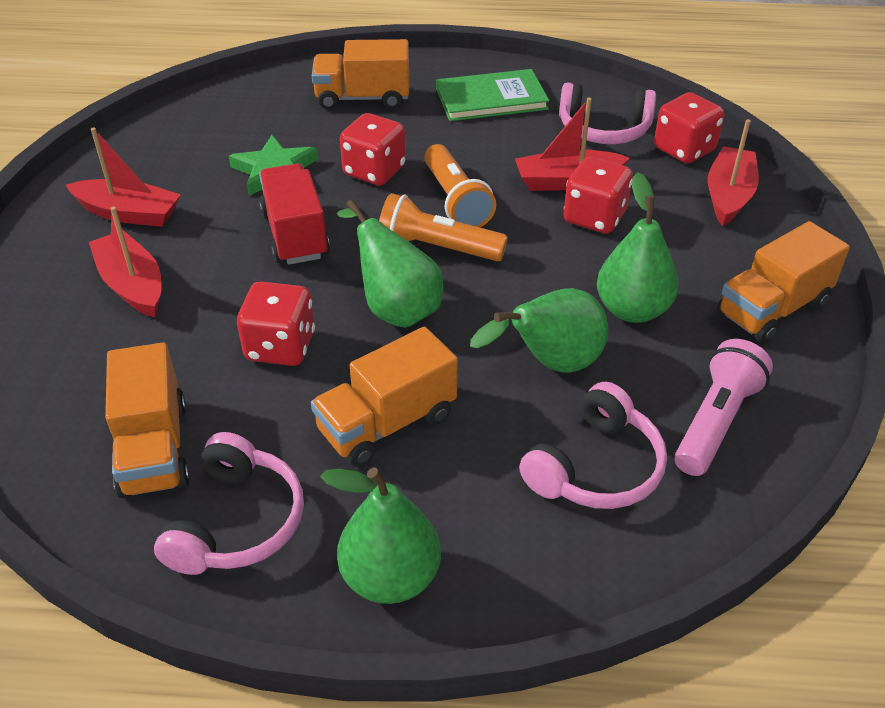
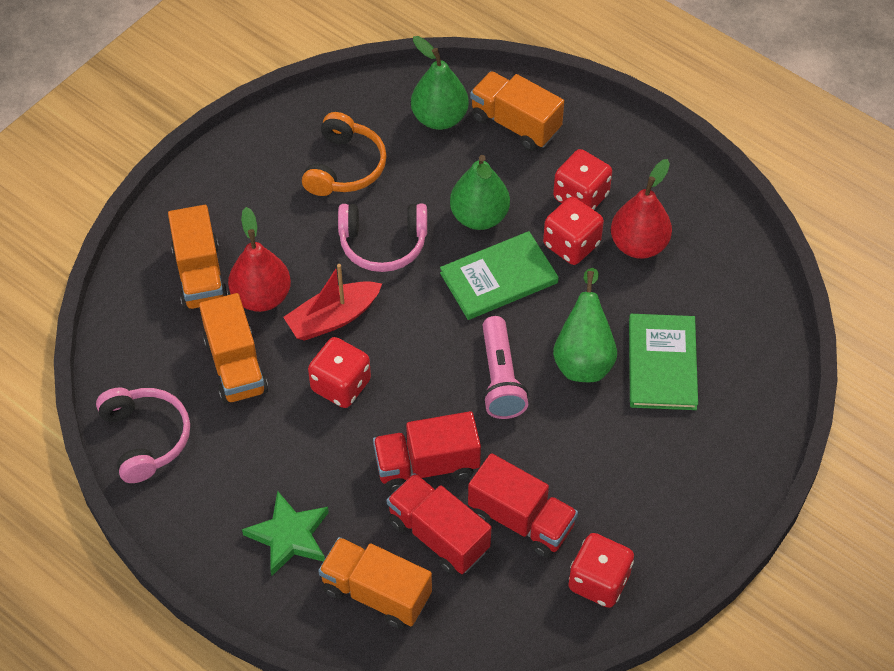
green book: 1 -> 2
green pear: 4 -> 3
orange flashlight: 2 -> 0
orange headphones: 0 -> 1
pink headphones: 3 -> 2
red boat: 4 -> 1
red pear: 0 -> 2
red truck: 1 -> 3

